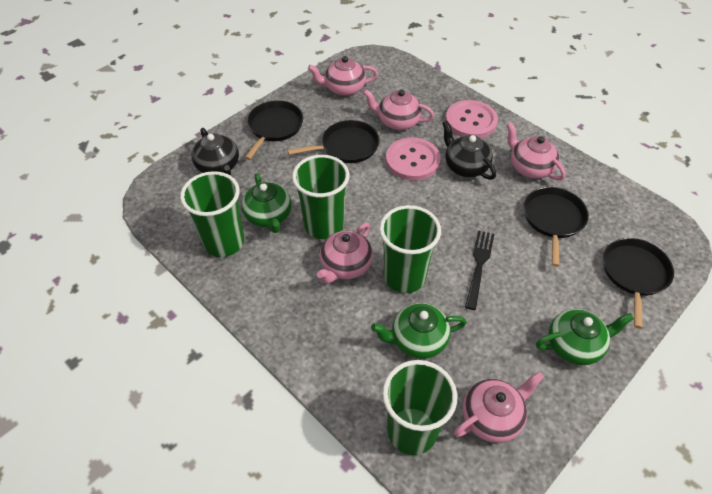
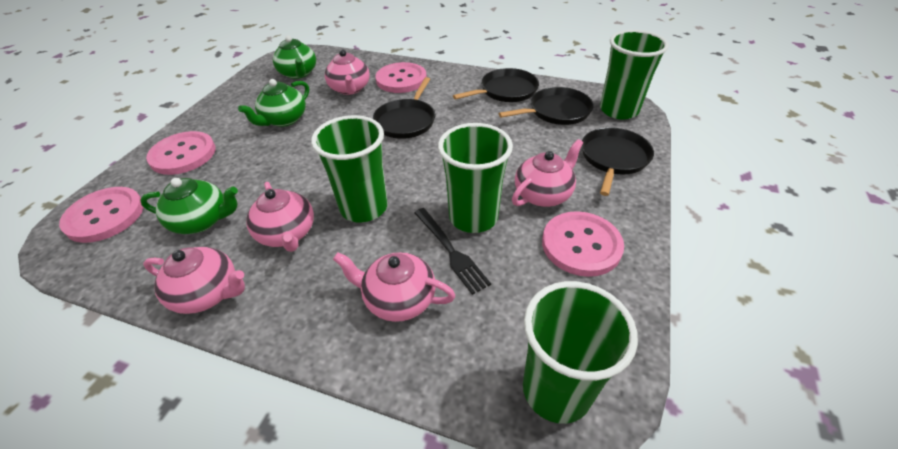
black teapot: 2 -> 0
pink button: 2 -> 4

